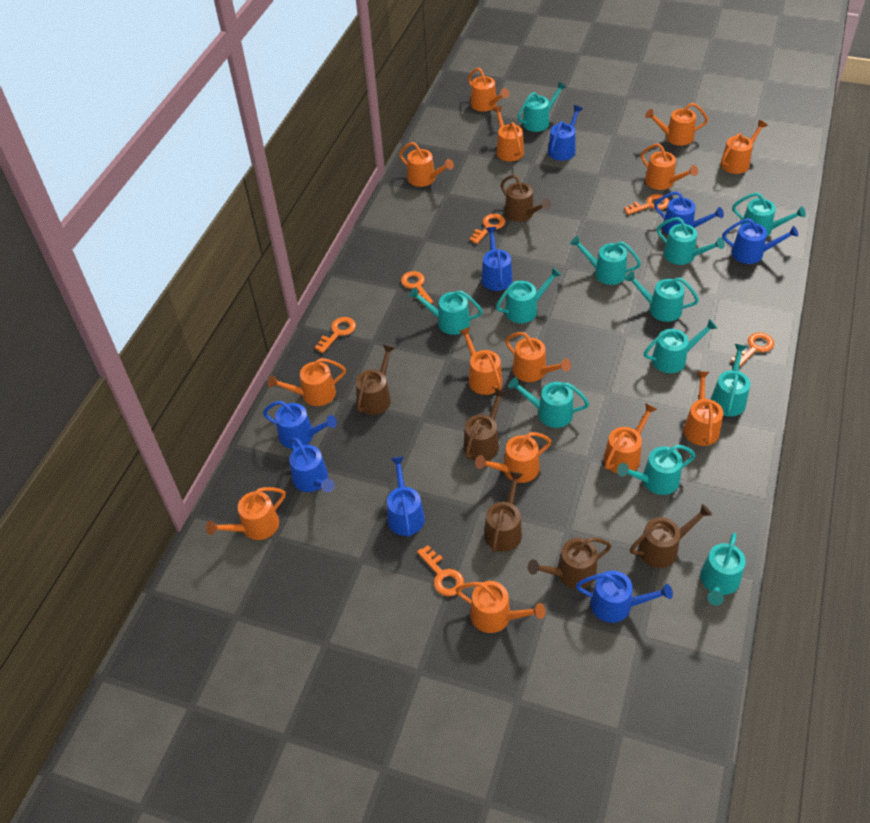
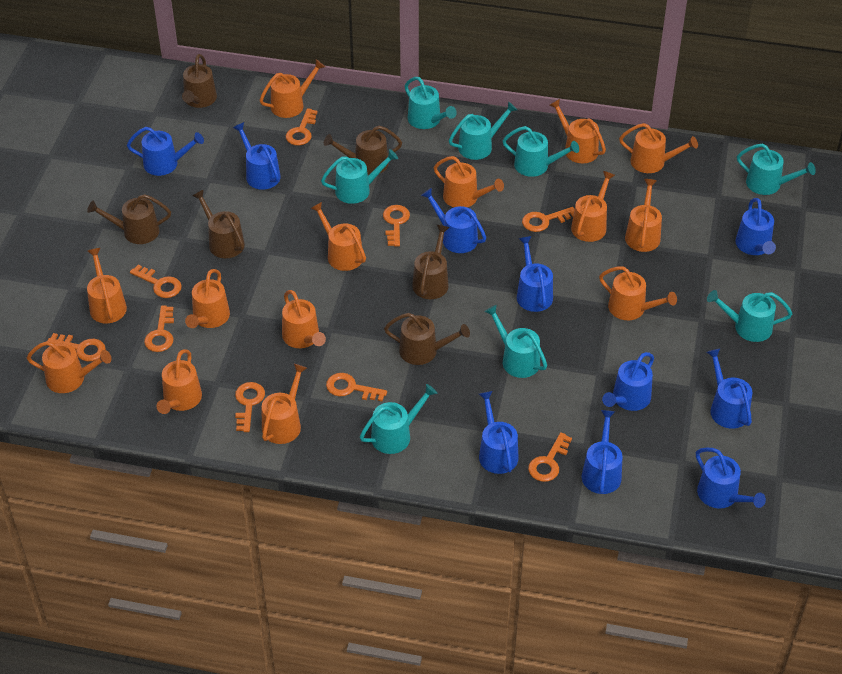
blue watering can: 8 -> 10
orange key: 6 -> 9
turquoise watering can: 12 -> 8

